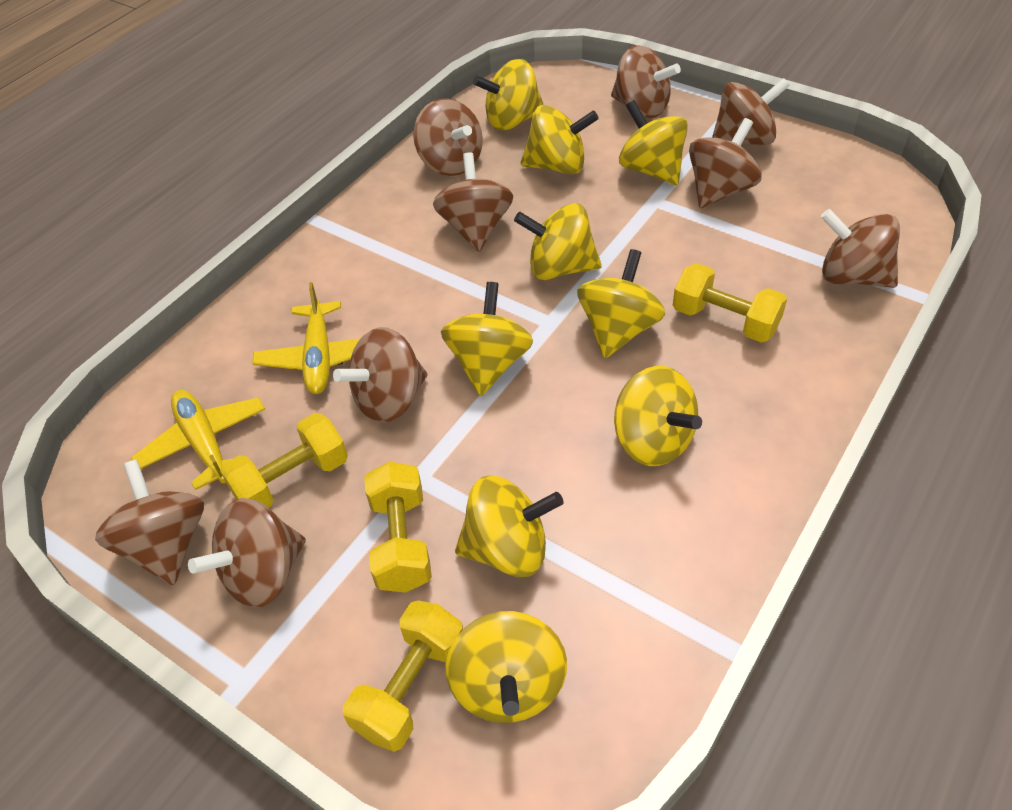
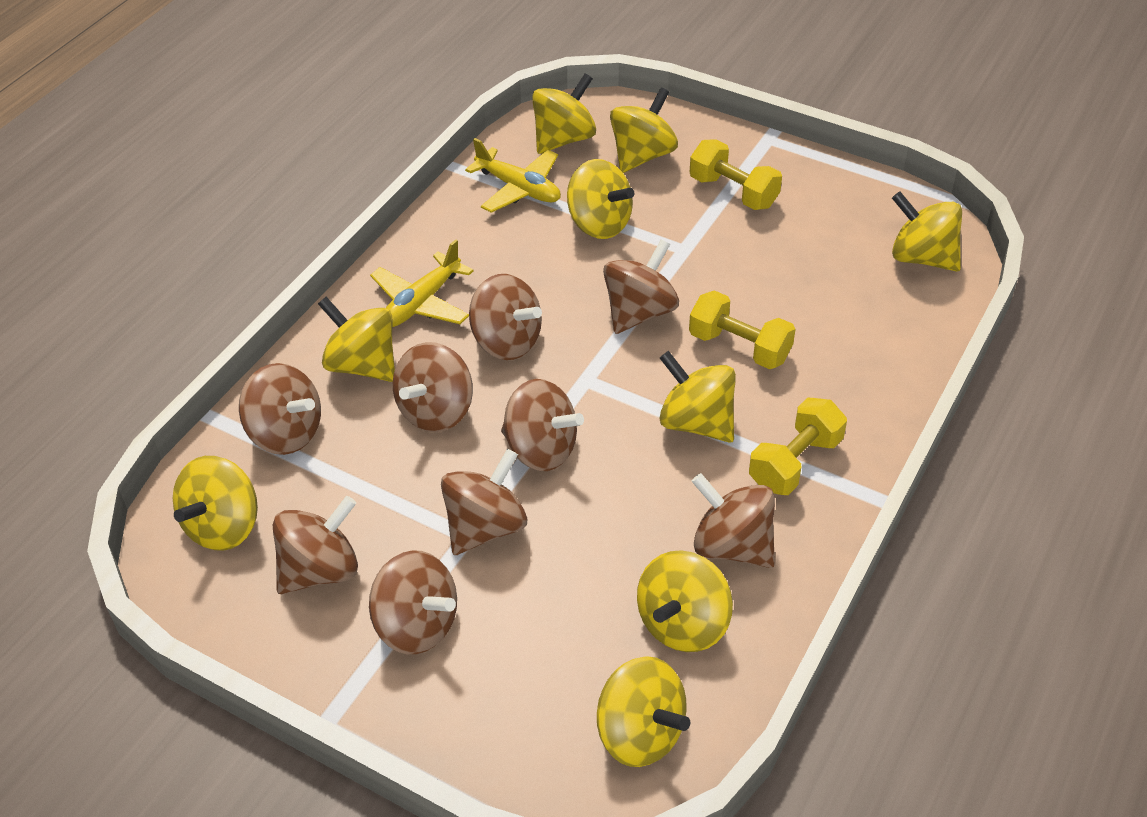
yellow dumbbell: 4 -> 3

